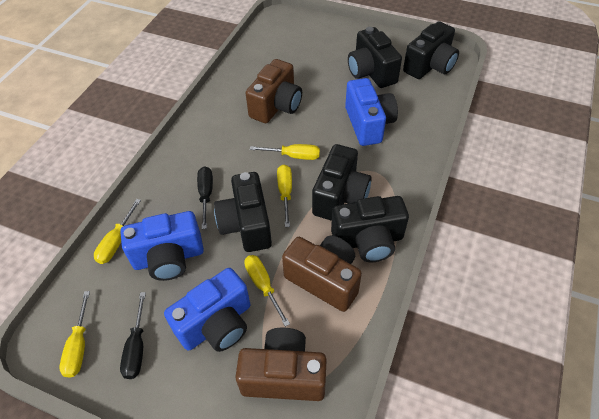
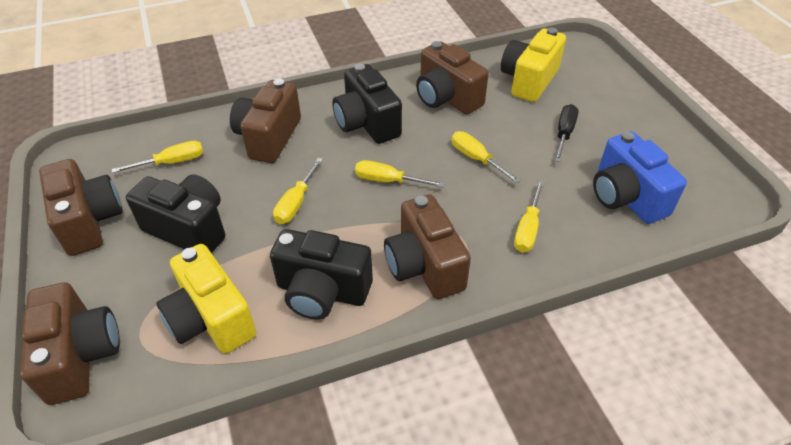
black camera: 5 -> 3
black screwdriver: 2 -> 1
blue camera: 3 -> 1
brown camera: 3 -> 5
yellow camera: 0 -> 2

